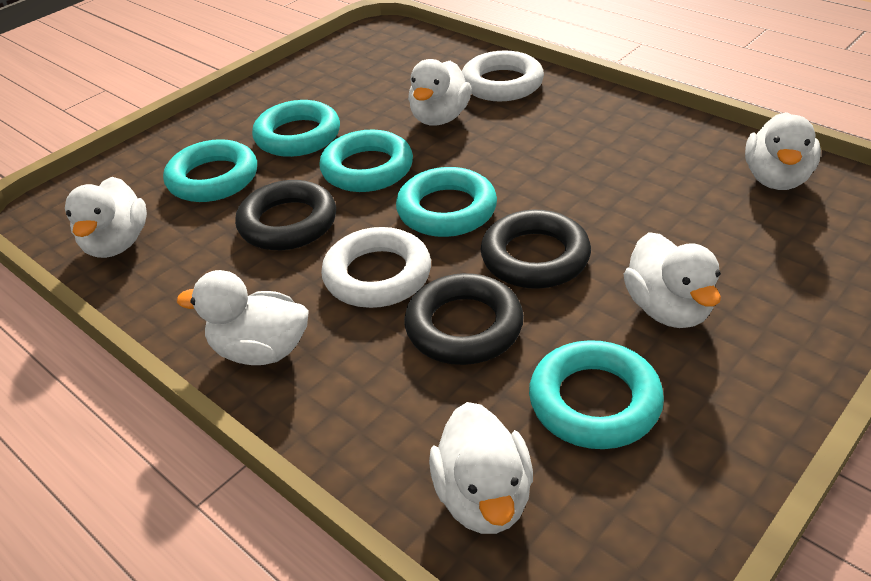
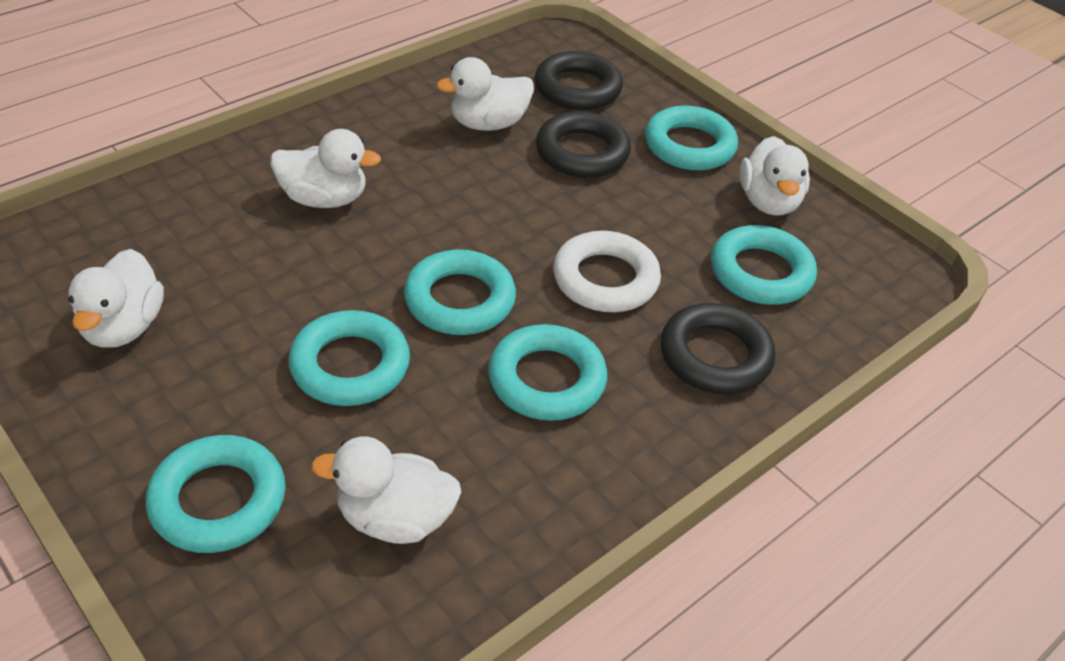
turquoise ring: 5 -> 6
white duck: 6 -> 5
white ring: 2 -> 1

